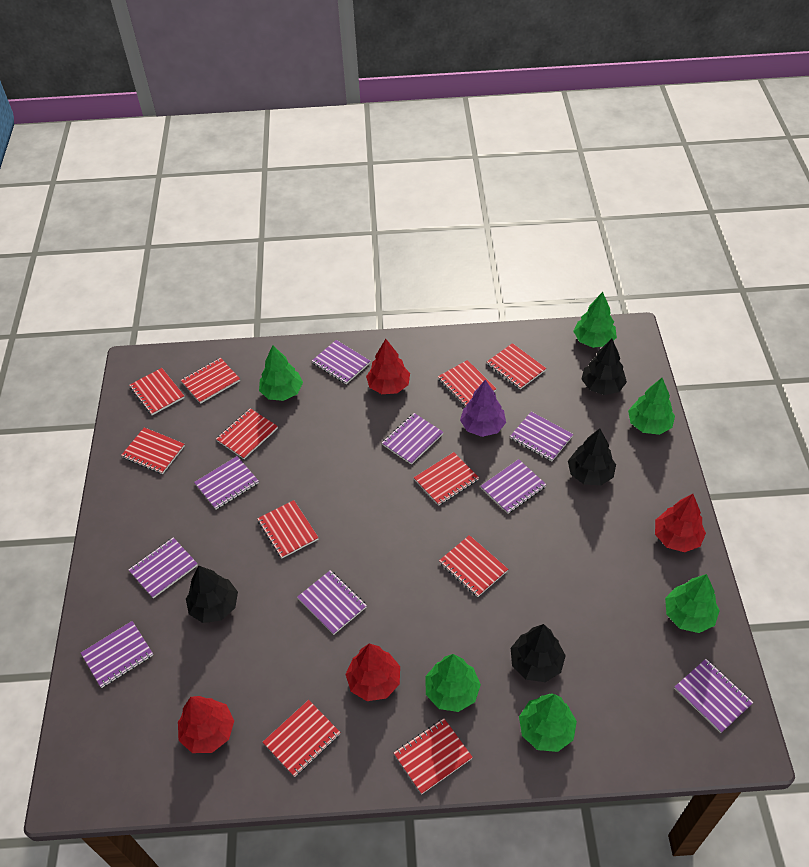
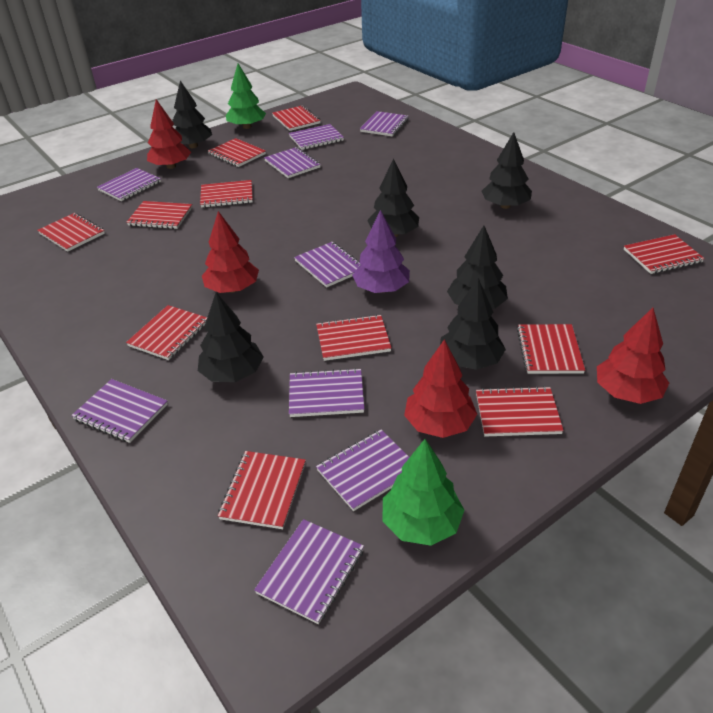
black tree: 4 -> 6
green tree: 6 -> 2

